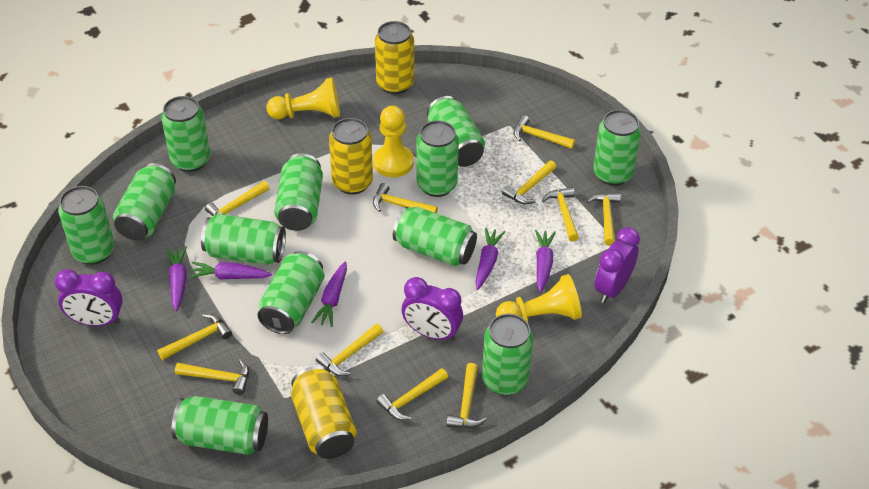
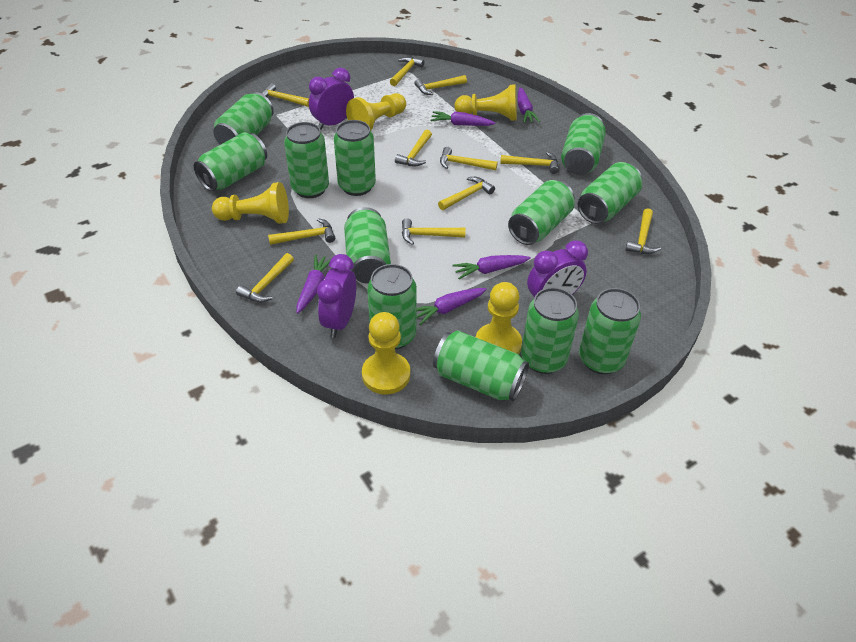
yellow can: 3 -> 0
yellow pawn: 3 -> 5

